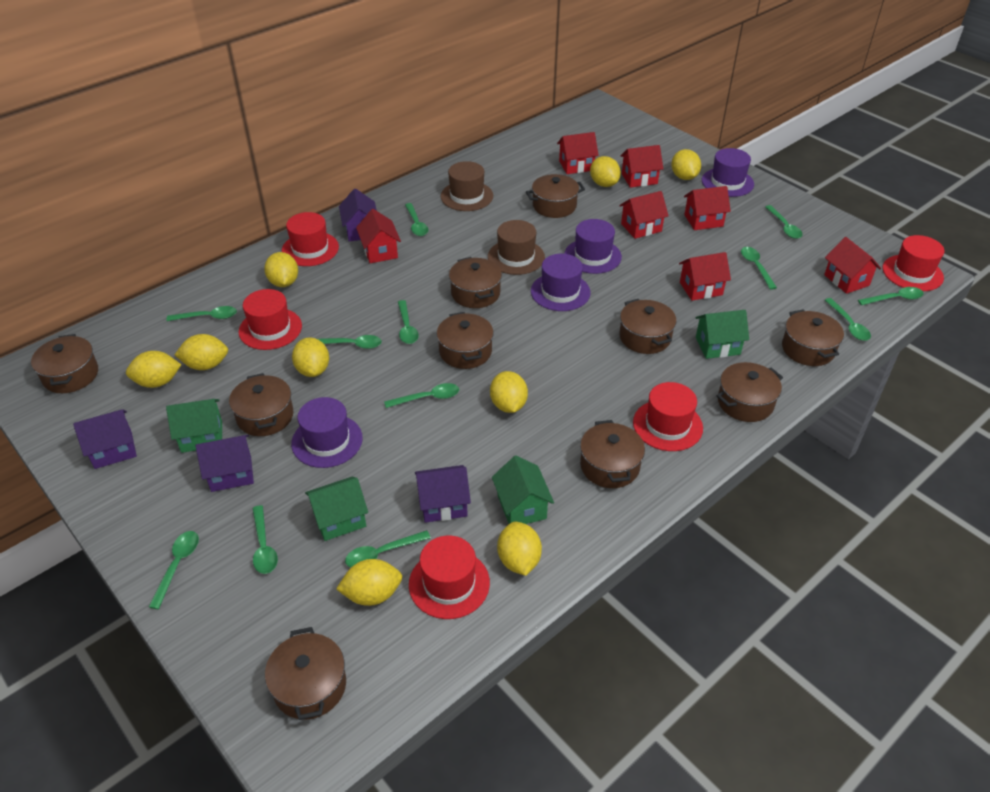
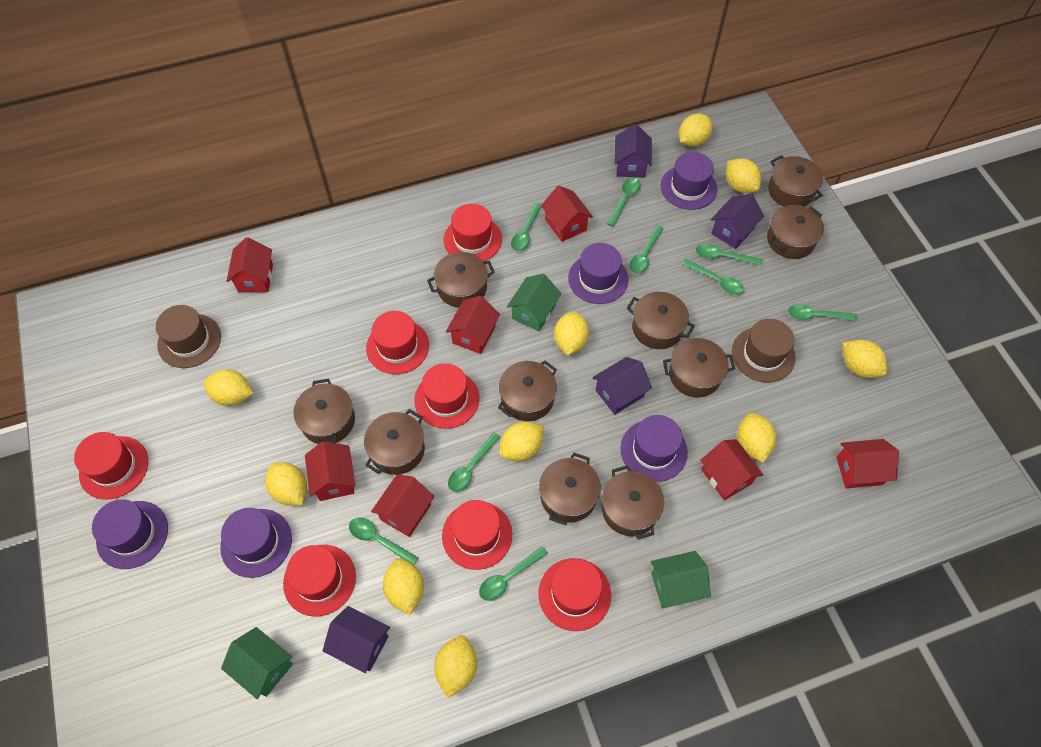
green house: 4 -> 3
green spoon: 12 -> 9
purple hat: 4 -> 5
red hat: 5 -> 7
yellow lemon: 9 -> 10

